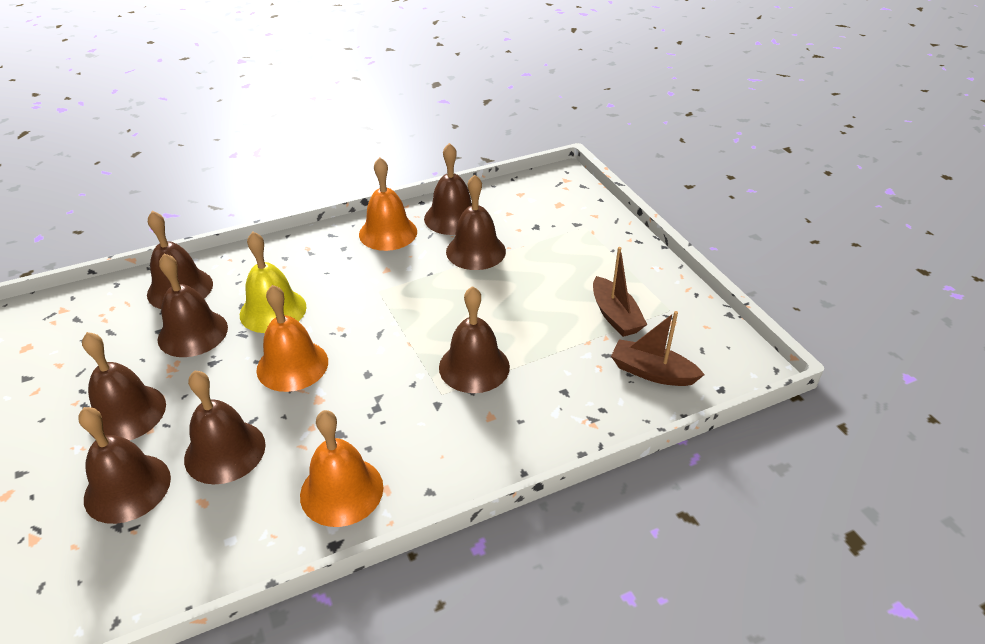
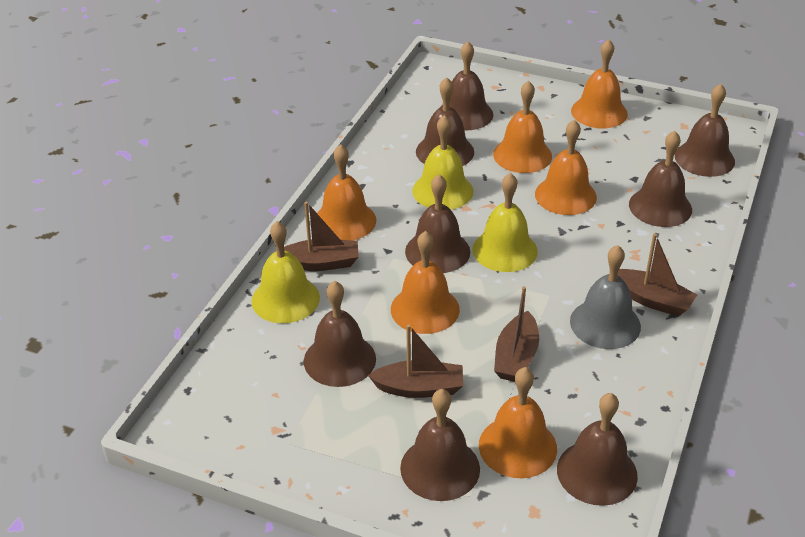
brown boat: 2 -> 4
grey bell: 0 -> 1
orange bell: 3 -> 6
yellow bell: 1 -> 3

